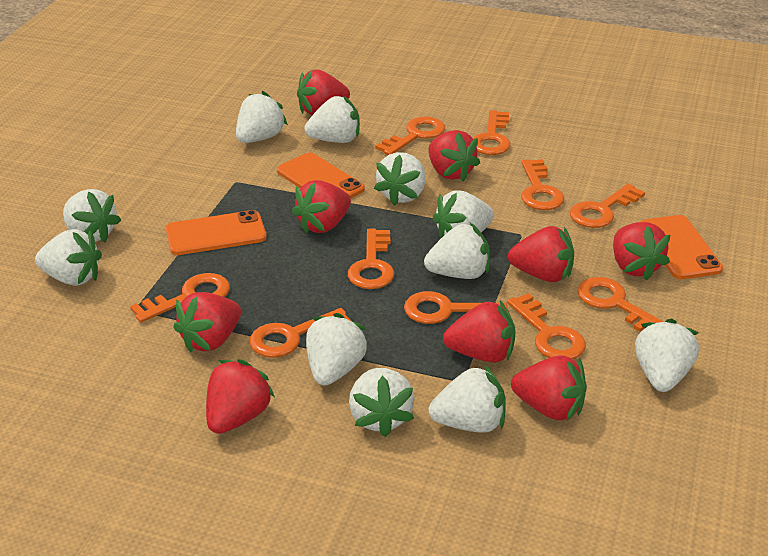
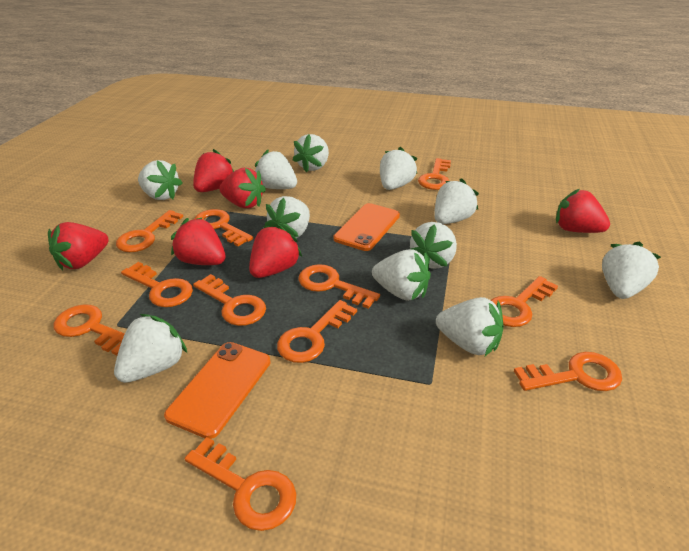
orange key: 10 -> 11
orange phone: 3 -> 2
red strawberry: 9 -> 6

